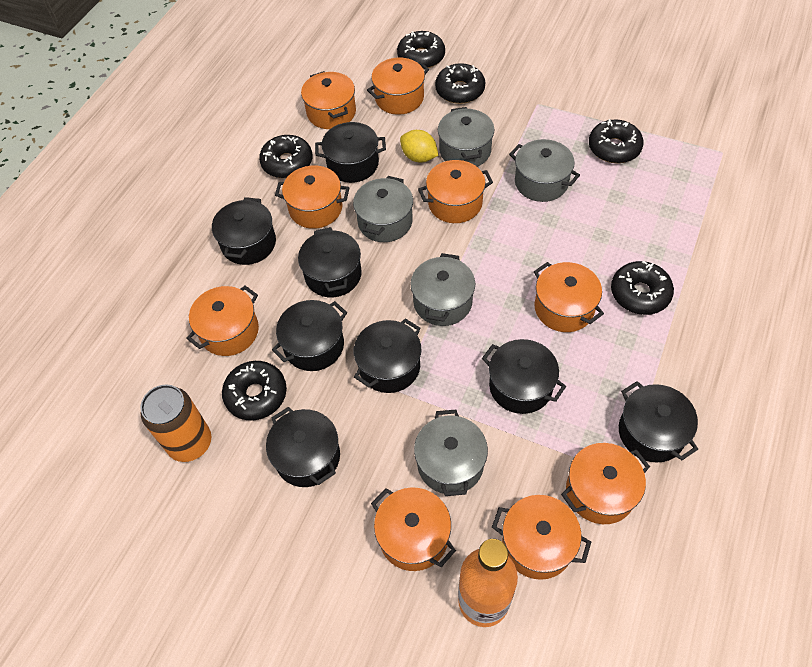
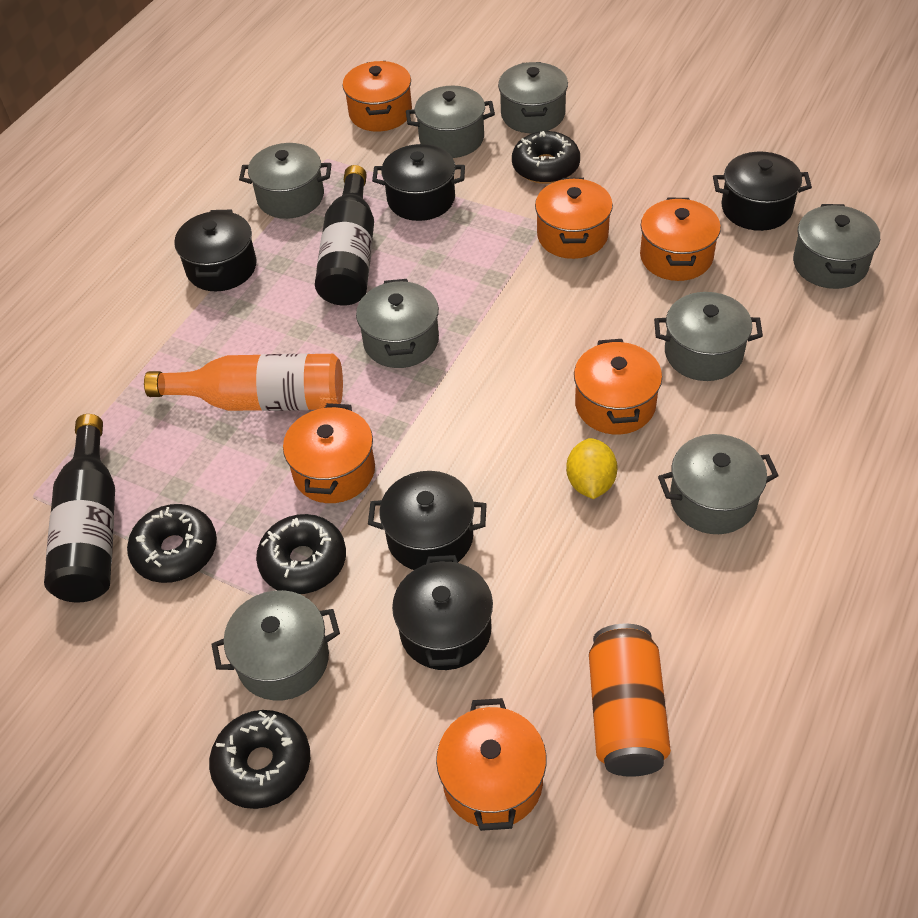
black bottle: 0 -> 2
black donut: 6 -> 4
black pot: 8 -> 5
grey pot: 5 -> 8
orange pot: 9 -> 6

